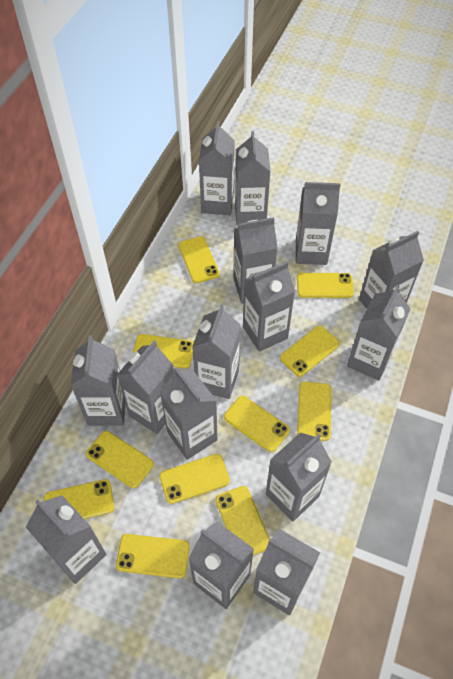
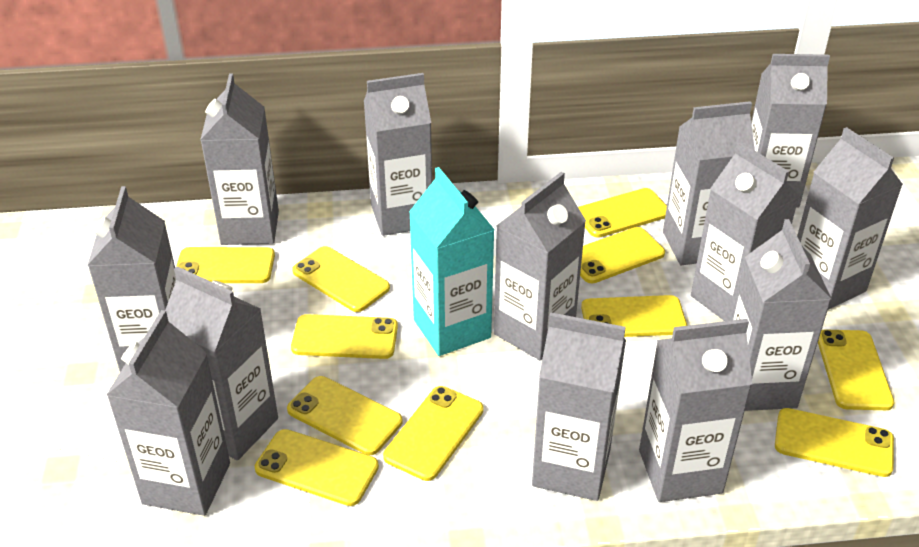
grey carton: 15 -> 13
turquoise carton: 0 -> 1

